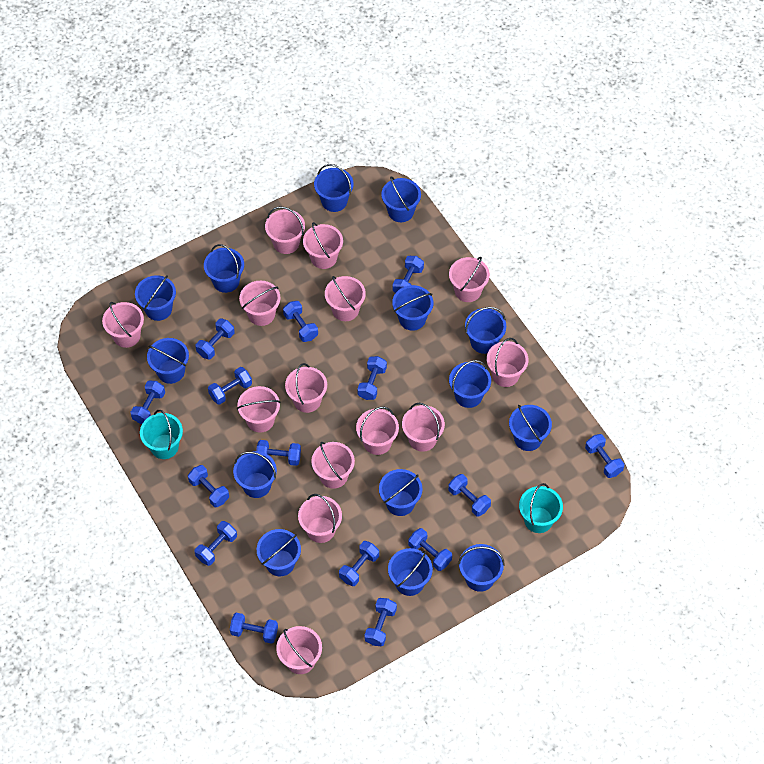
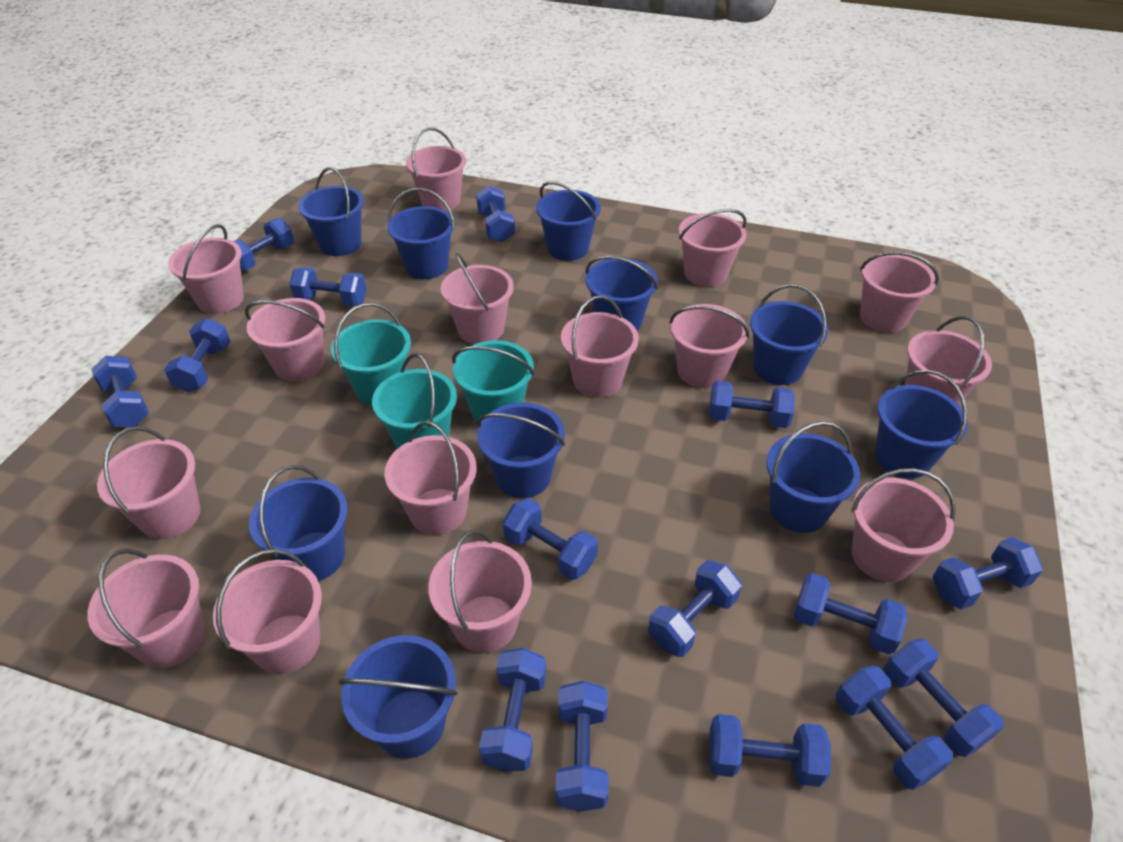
blue bucket: 14 -> 10
pink bucket: 14 -> 15
turquoise bucket: 2 -> 3

